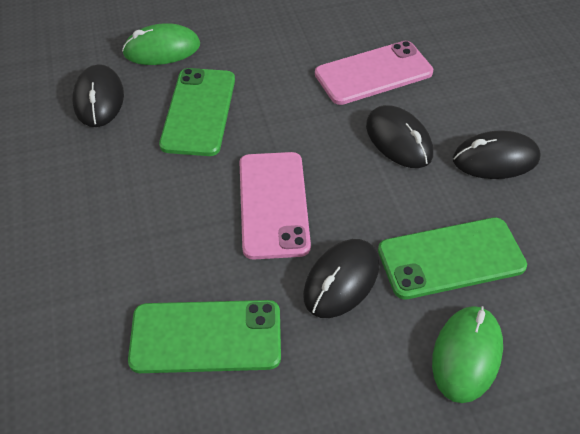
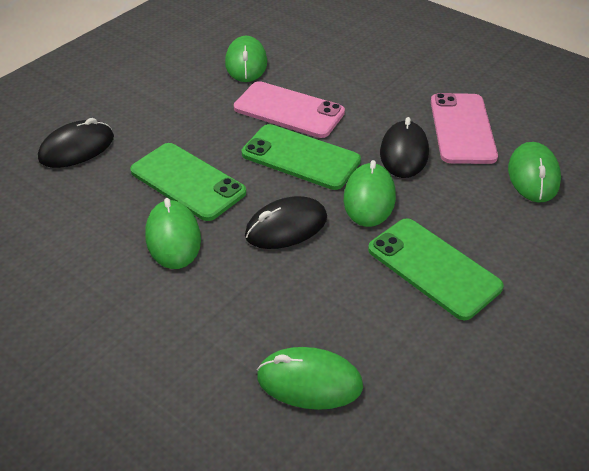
black mouse: 4 -> 3
green mouse: 2 -> 5

